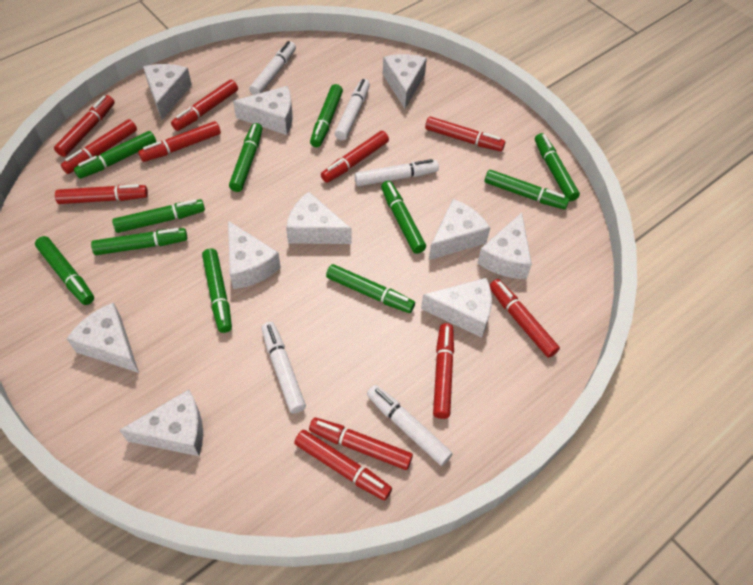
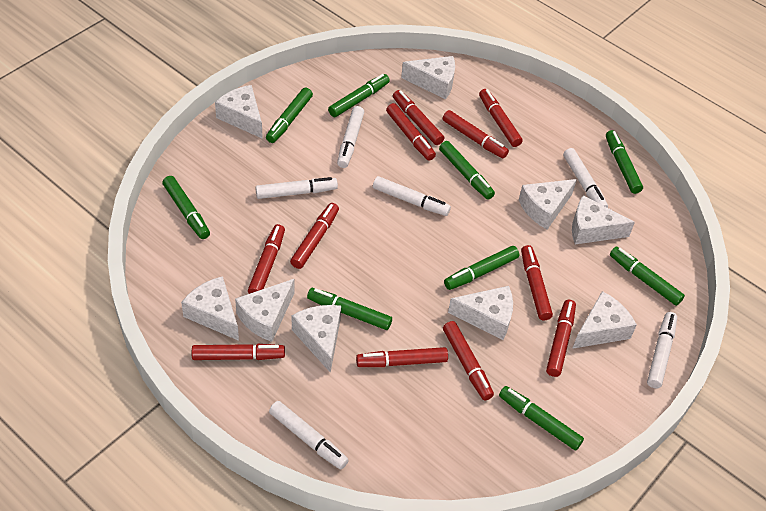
green marker: 11 -> 9
white cheese: 10 -> 9
white marker: 5 -> 6

